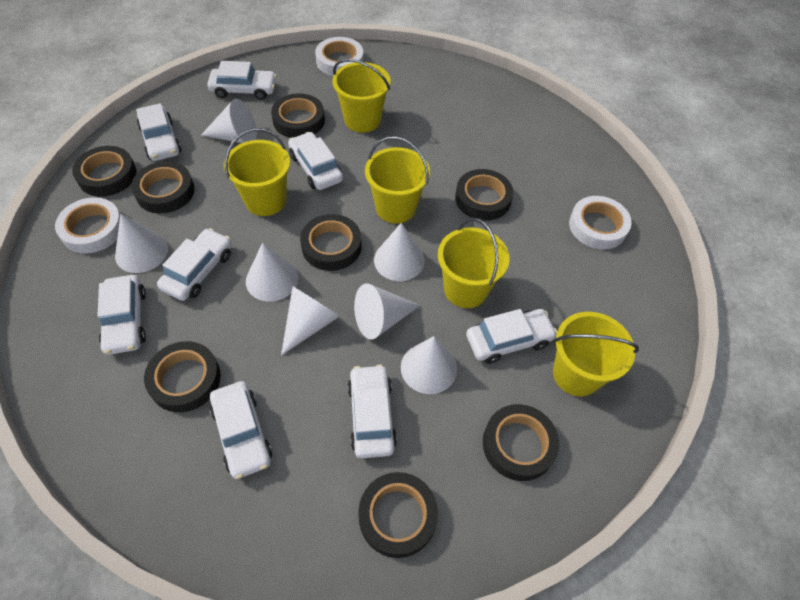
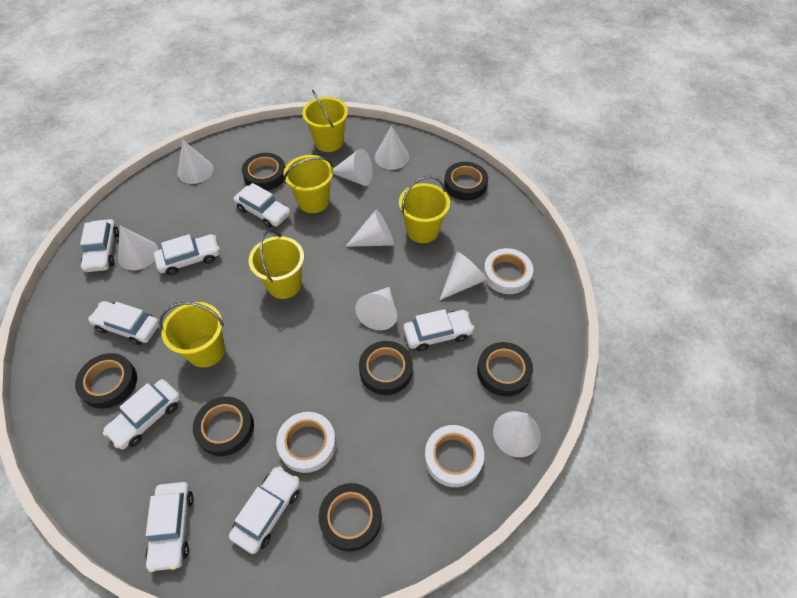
black tape: 8 -> 7
white cone: 7 -> 8

